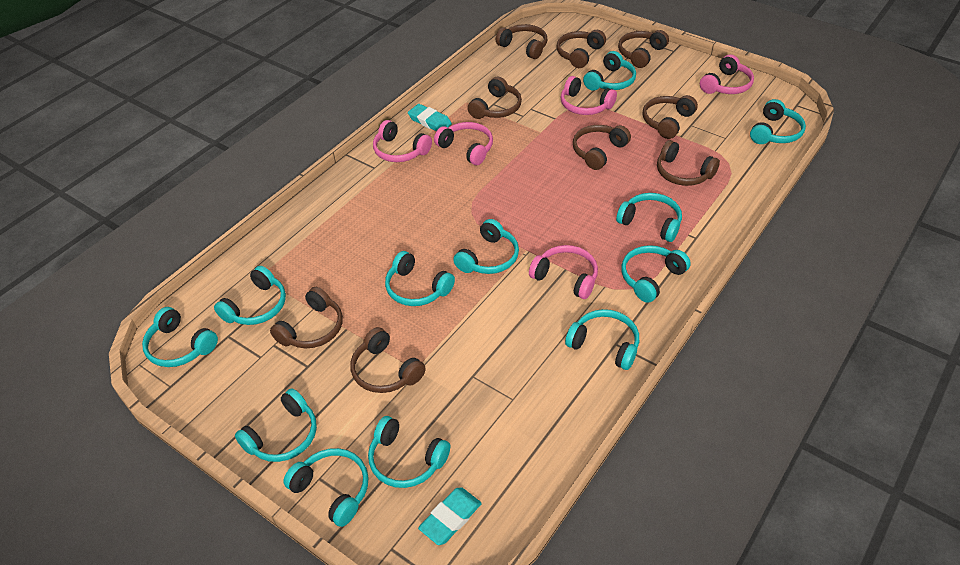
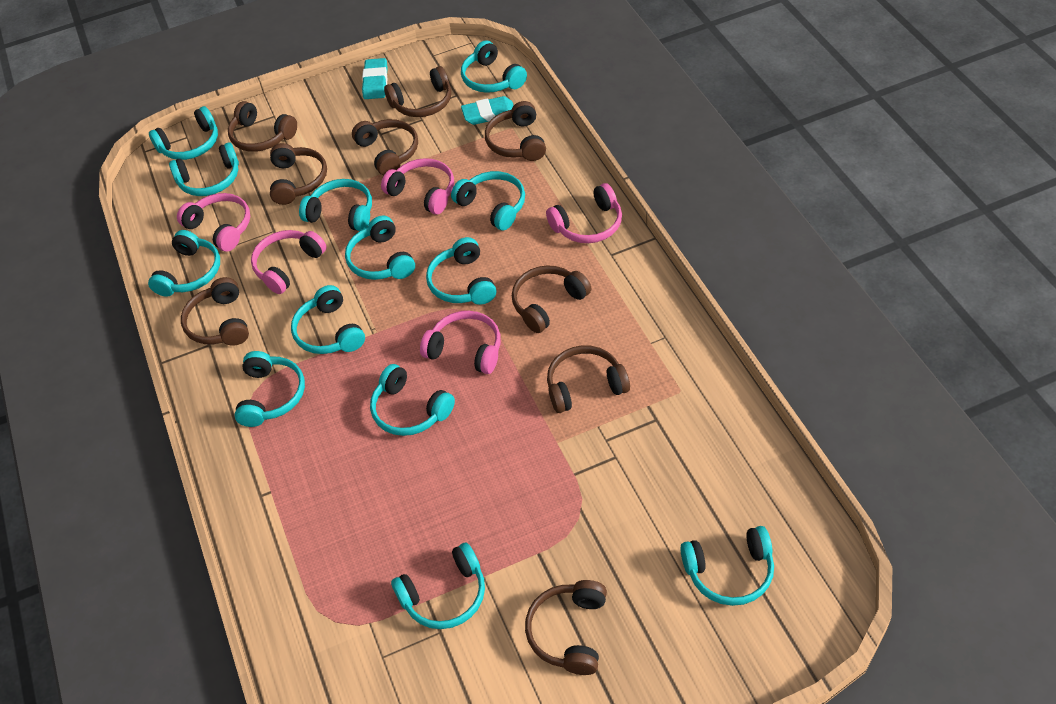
turquoise headphones: 12 -> 13

